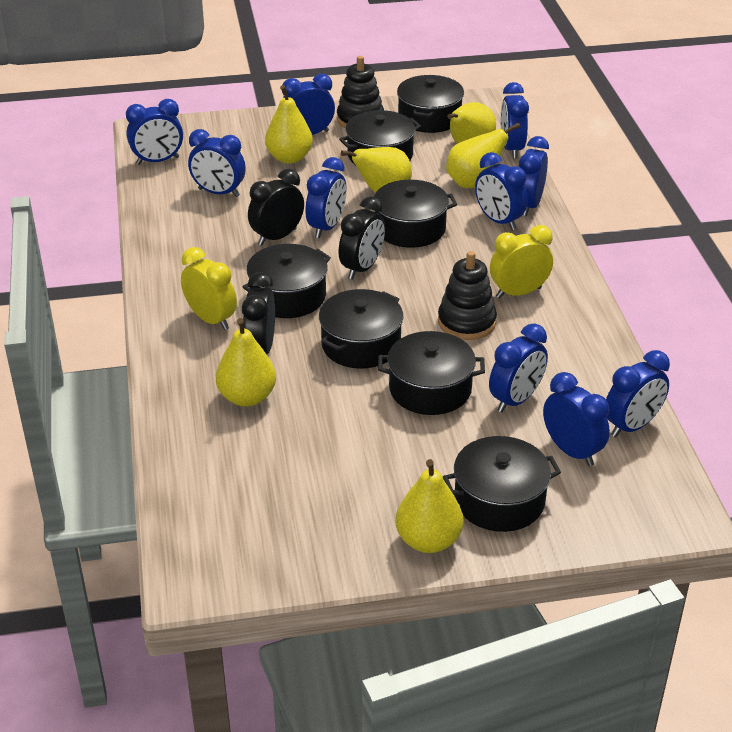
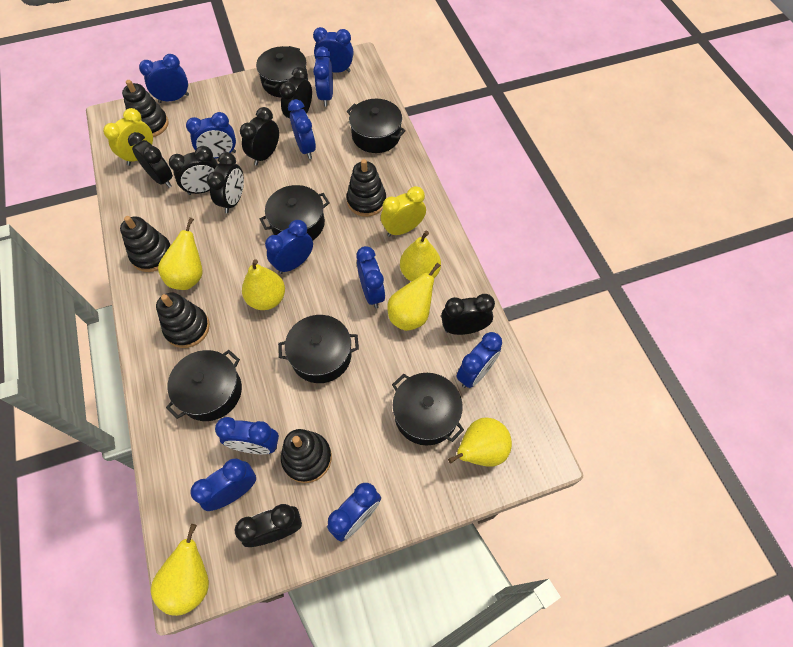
black clock: 3 -> 7
black pot: 7 -> 6
black stacking toy: 2 -> 5
blue clock: 10 -> 11

